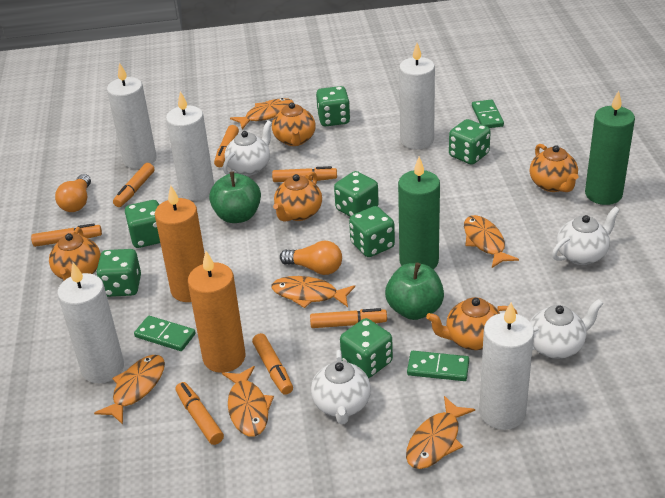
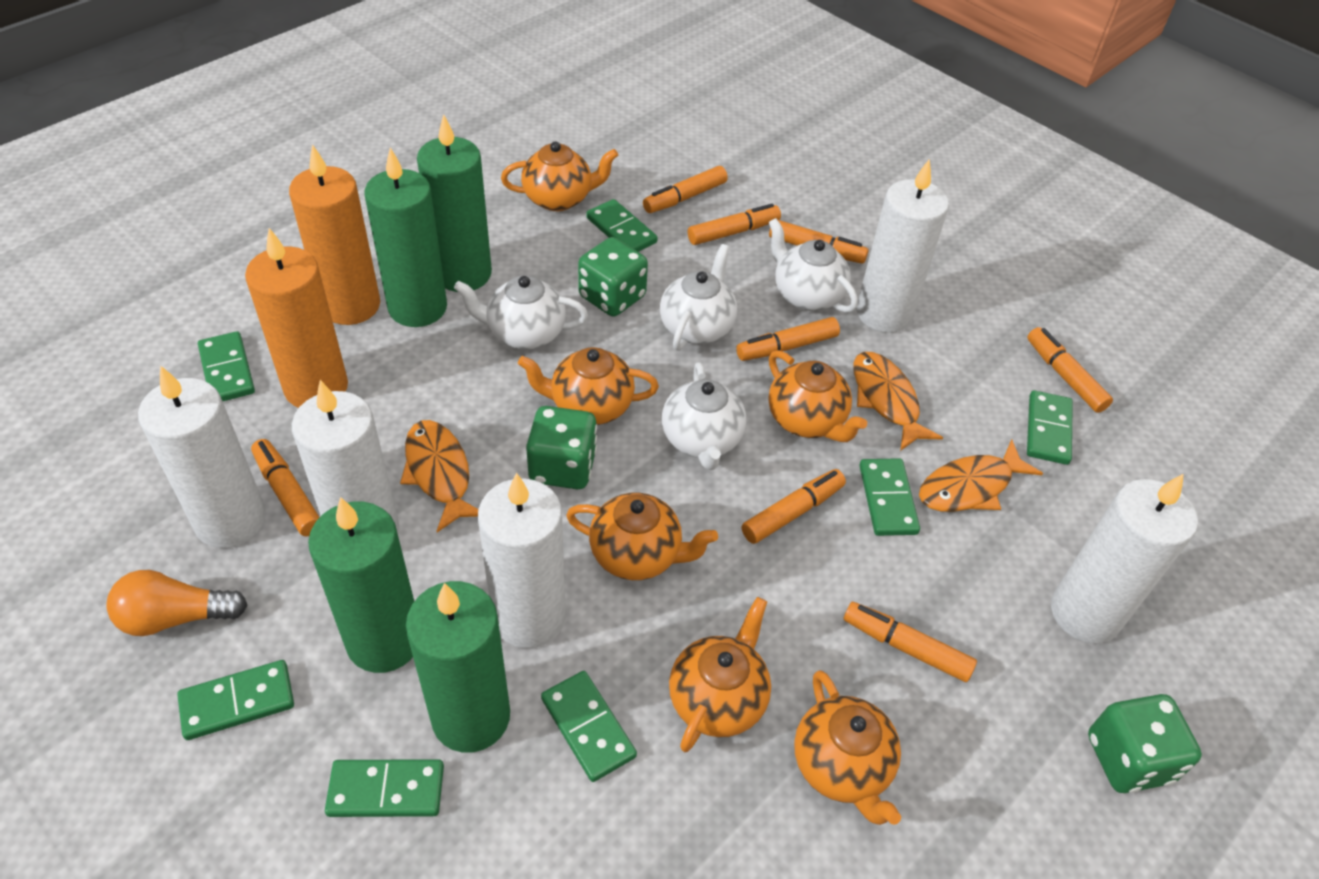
green apple: 2 -> 0
green candle: 2 -> 4
green dice: 7 -> 3
green domino: 3 -> 7
orange fish: 6 -> 3
orange light bulb: 2 -> 1
orange marker: 7 -> 8
orange teapot: 5 -> 6

